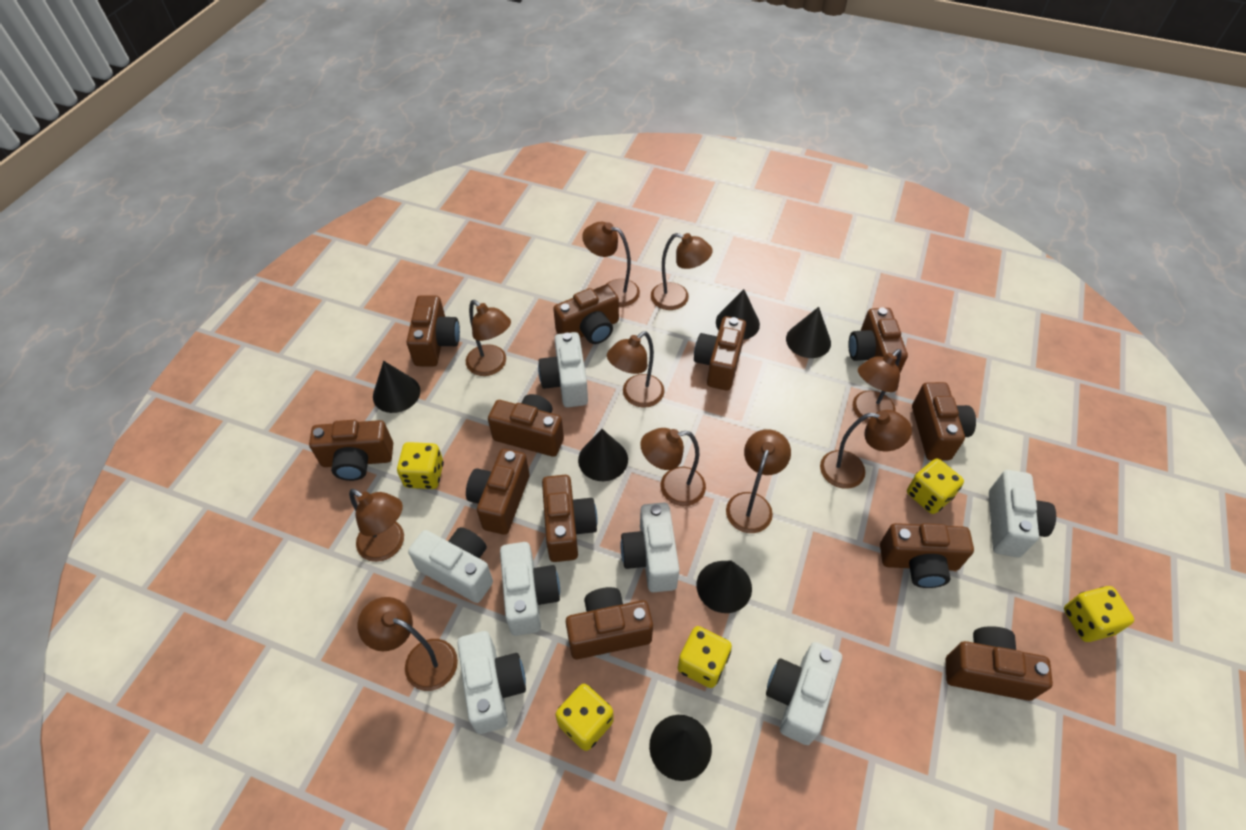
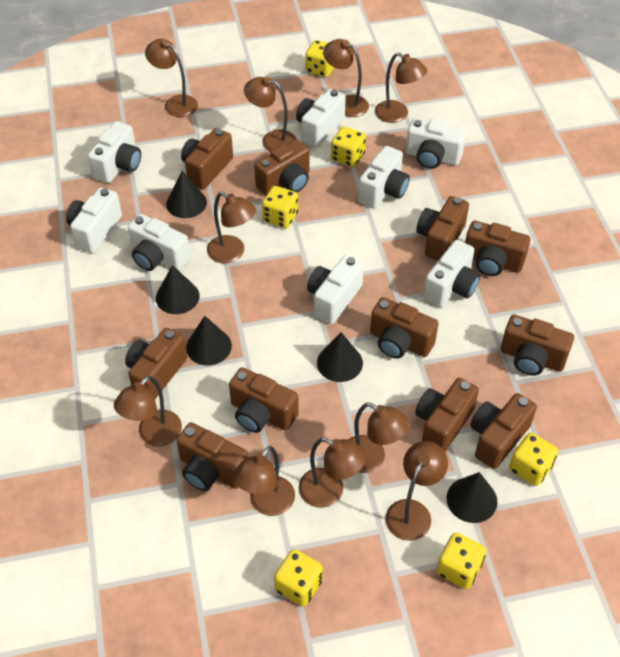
black cone: 6 -> 5
brown camera: 12 -> 11
white camera: 7 -> 8
yellow dice: 5 -> 6

